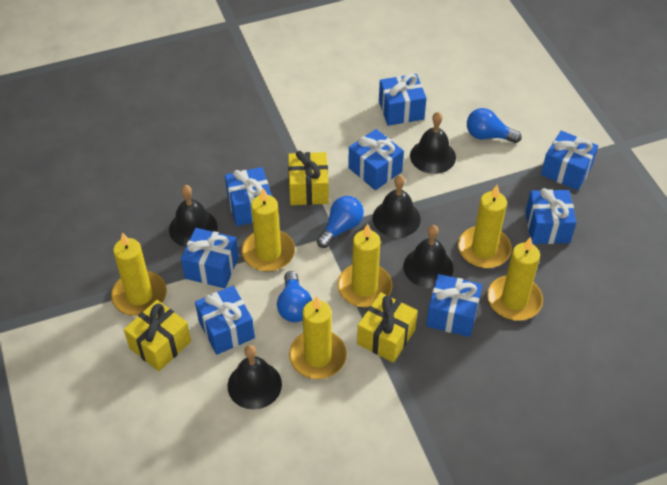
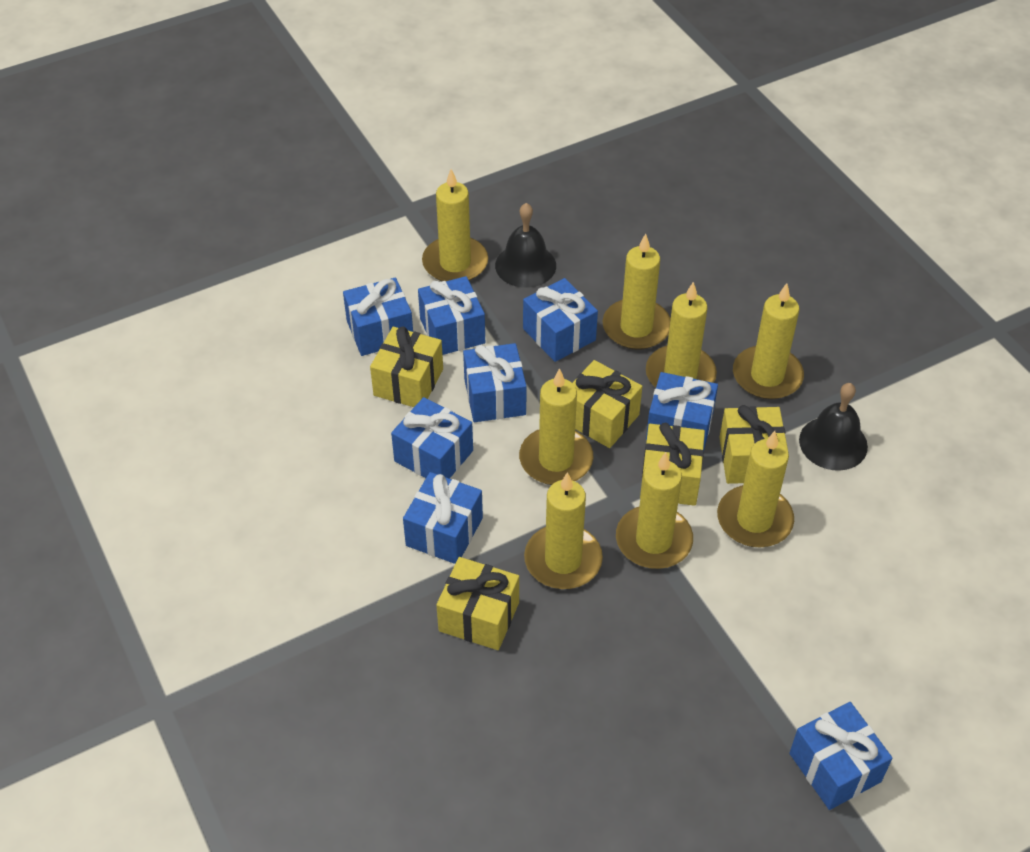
black bell: 5 -> 2
blue light bulb: 3 -> 0
yellow candle: 6 -> 8
yellow gift: 3 -> 5

